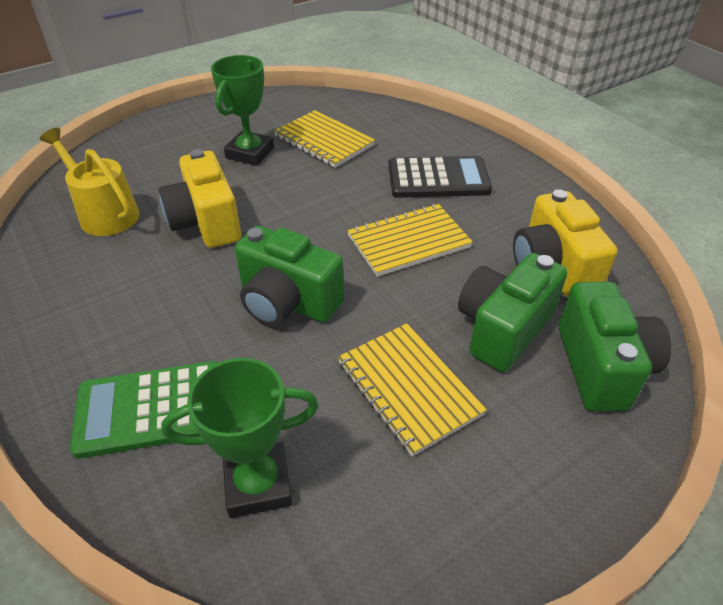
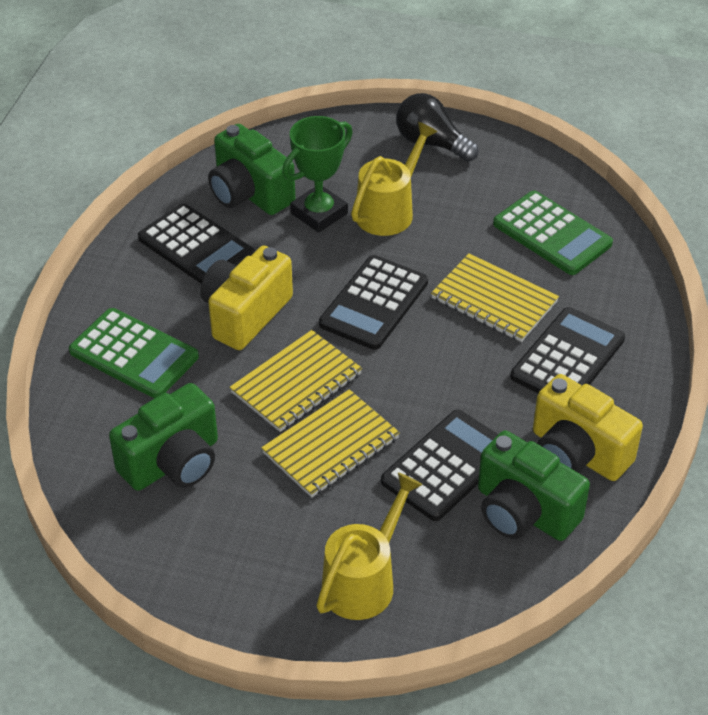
black calculator: 1 -> 4
black light bulb: 0 -> 1
green calculator: 1 -> 2
green trophy: 2 -> 1
yellow watering can: 1 -> 2

